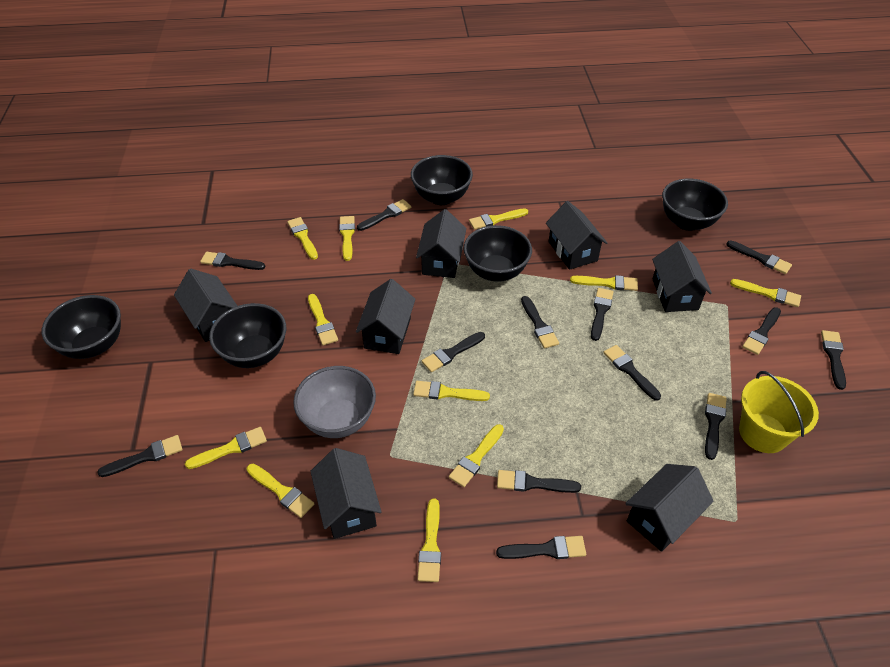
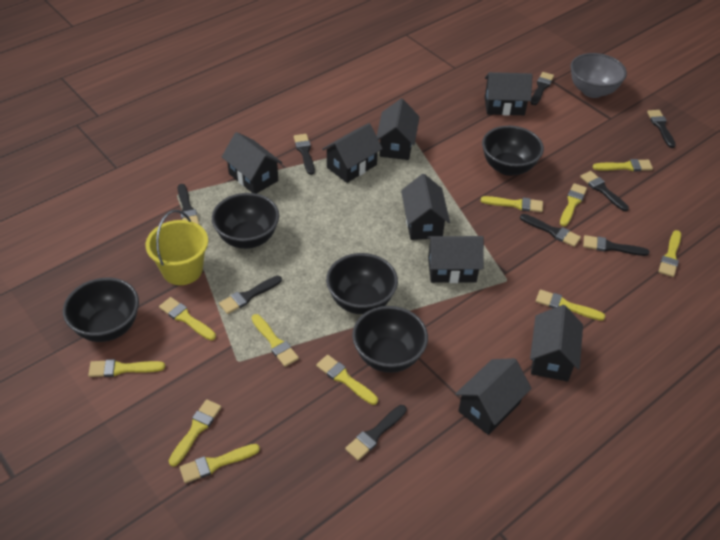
black brush: 13 -> 9
black house: 7 -> 8

